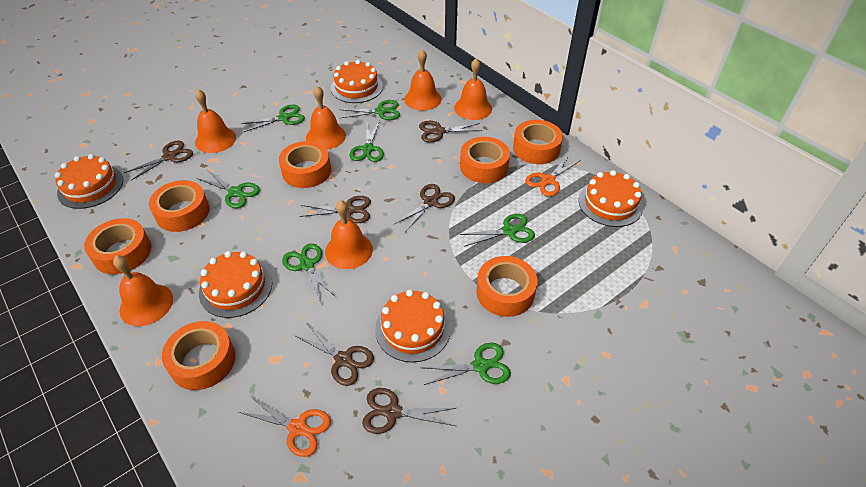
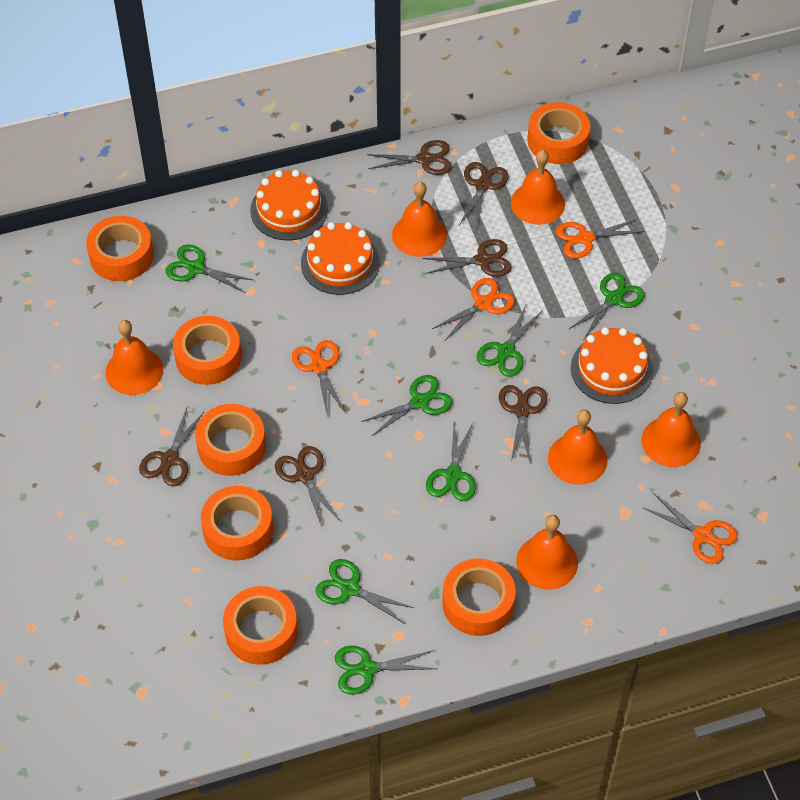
orange cake: 5 -> 3
orange scissors: 2 -> 4

